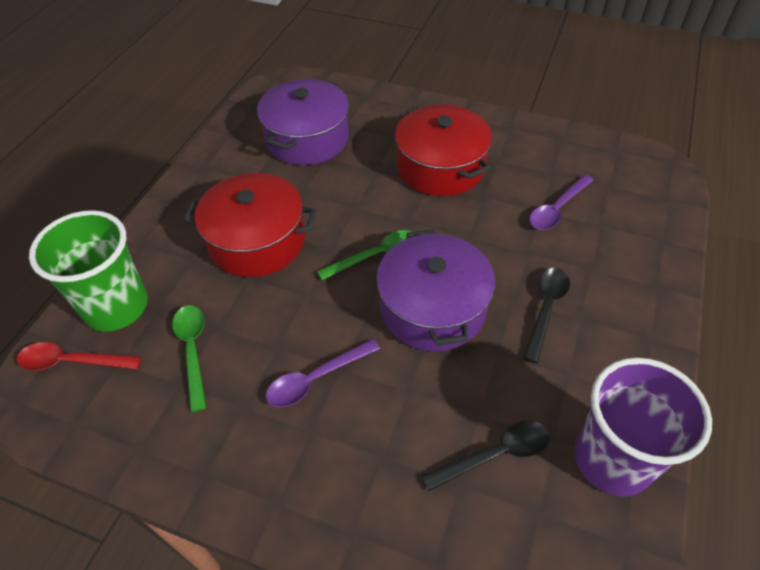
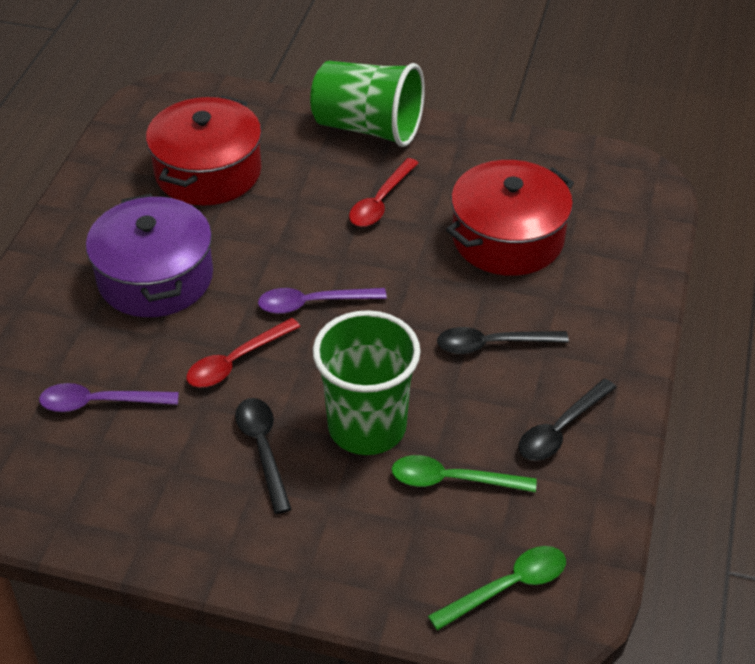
black spoon: 2 -> 3
green cup: 1 -> 2
purple cup: 1 -> 0
purple pot: 2 -> 1
red spoon: 1 -> 2

